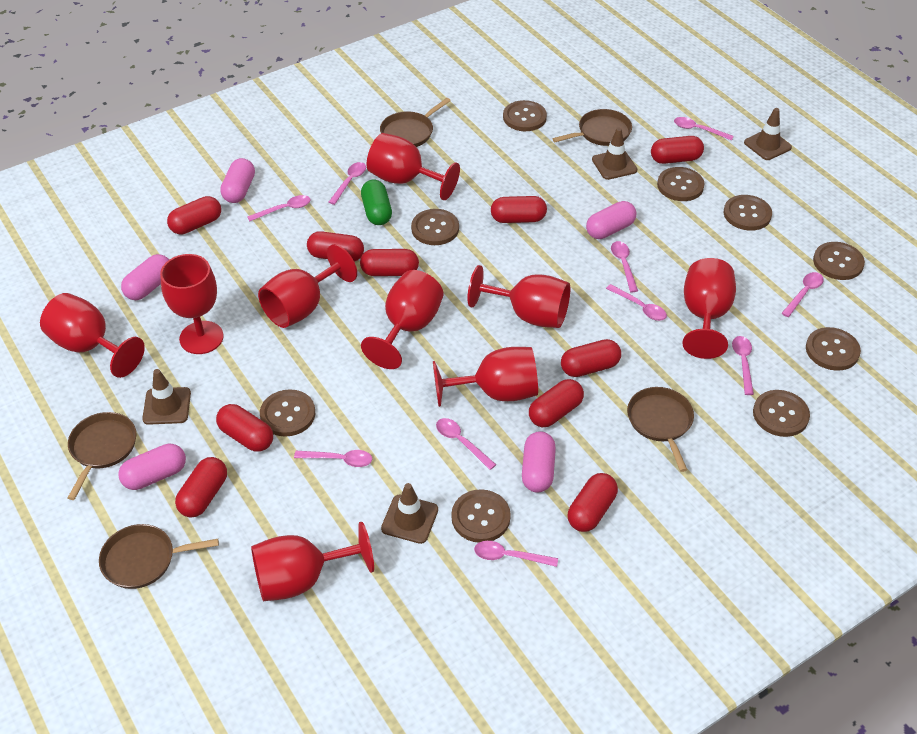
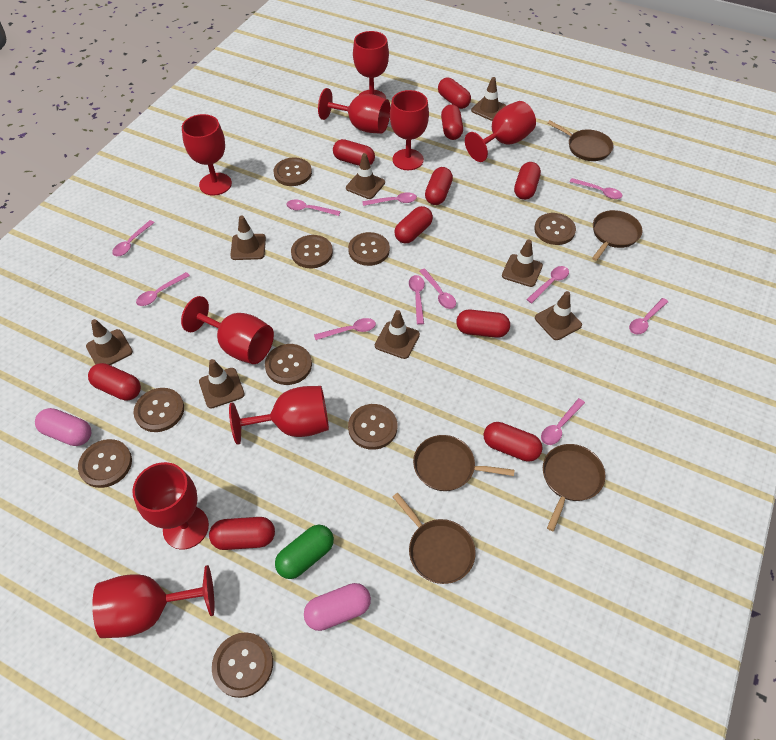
brown traffic cone: 4 -> 8
pink capsule: 5 -> 2
pink spoon: 10 -> 11

